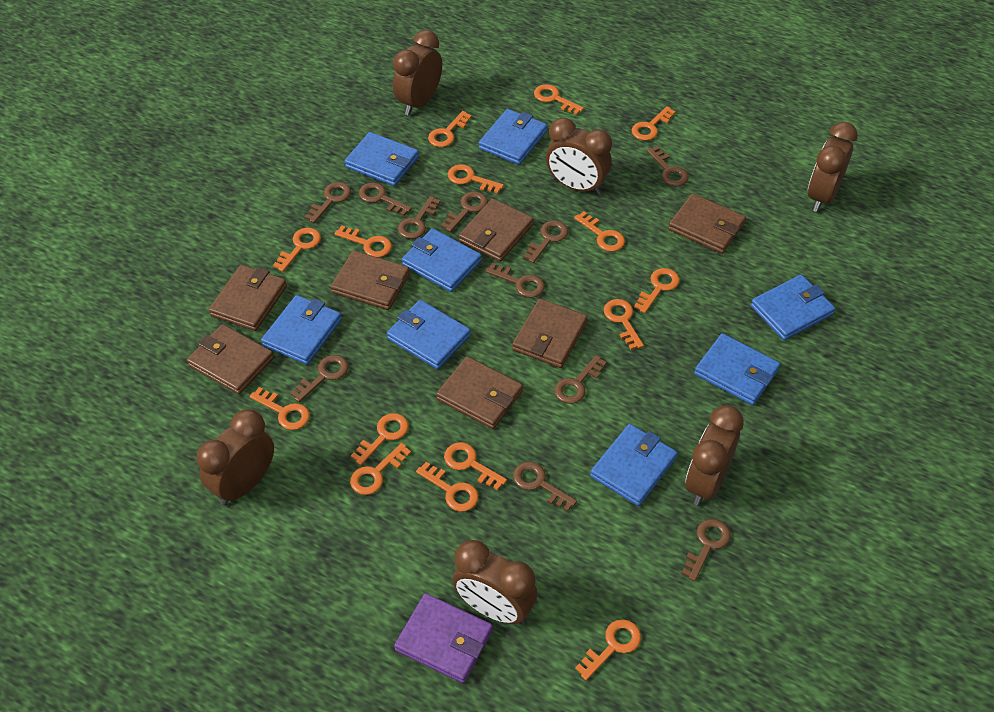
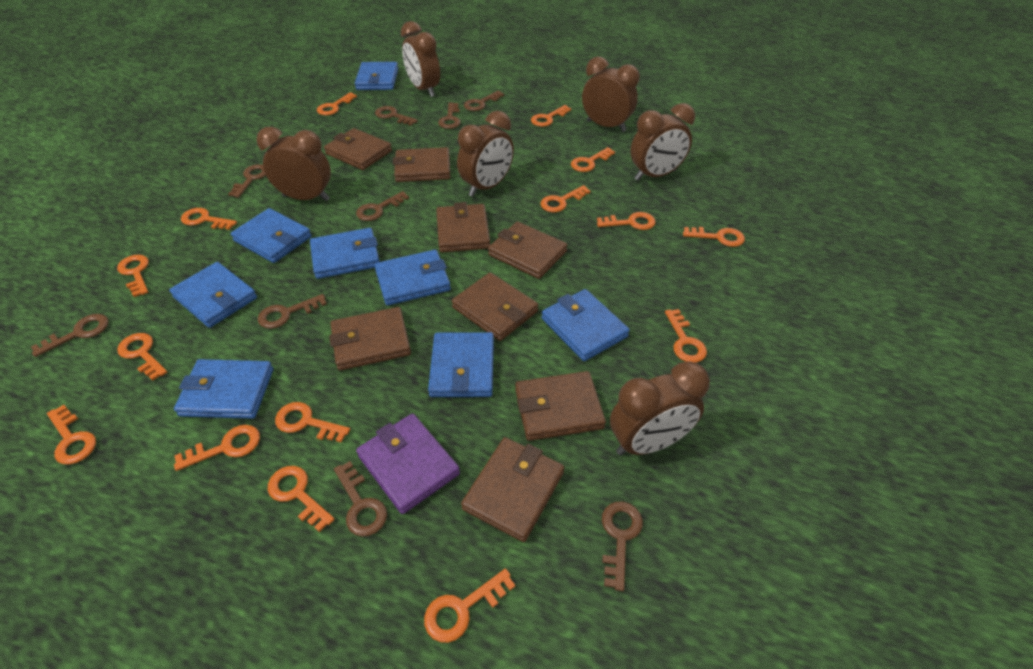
brown key: 11 -> 9
brown wallet: 7 -> 8

